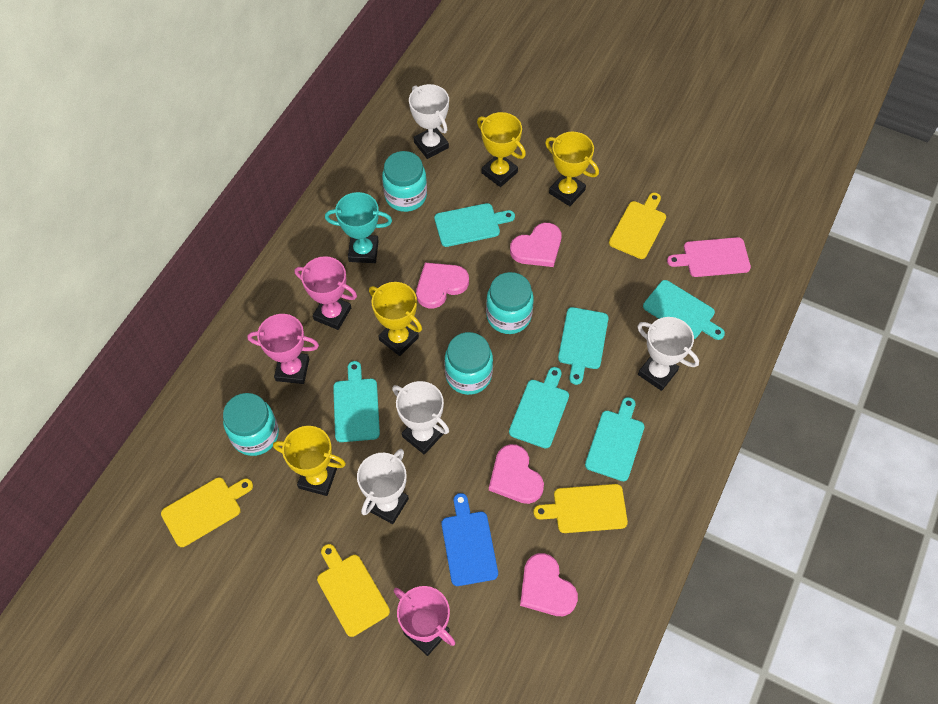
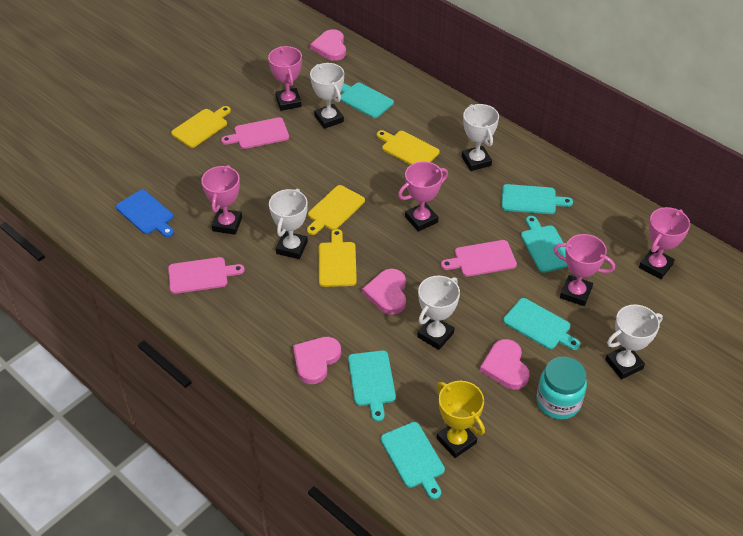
pink cutting board: 1 -> 3
pink trophy: 3 -> 5
turquoise jar: 4 -> 1
turquoise trophy: 1 -> 0
white trophy: 4 -> 5
yellow trophy: 4 -> 1

